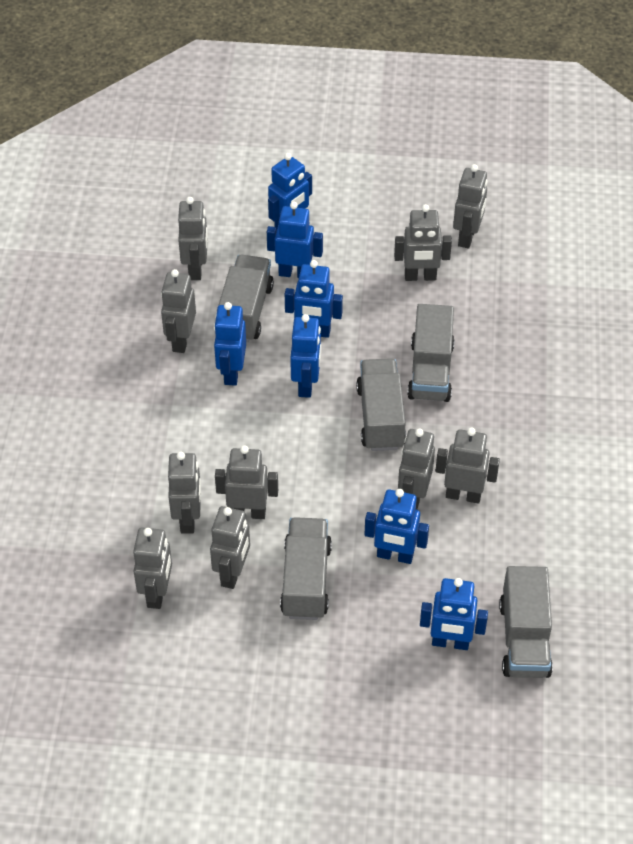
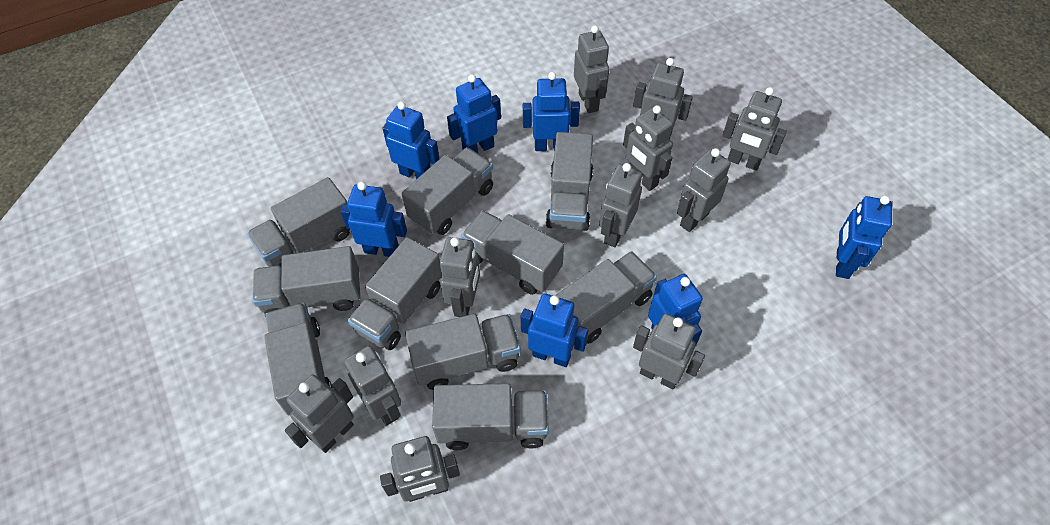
grey robot: 10 -> 11
grey truck: 5 -> 10

